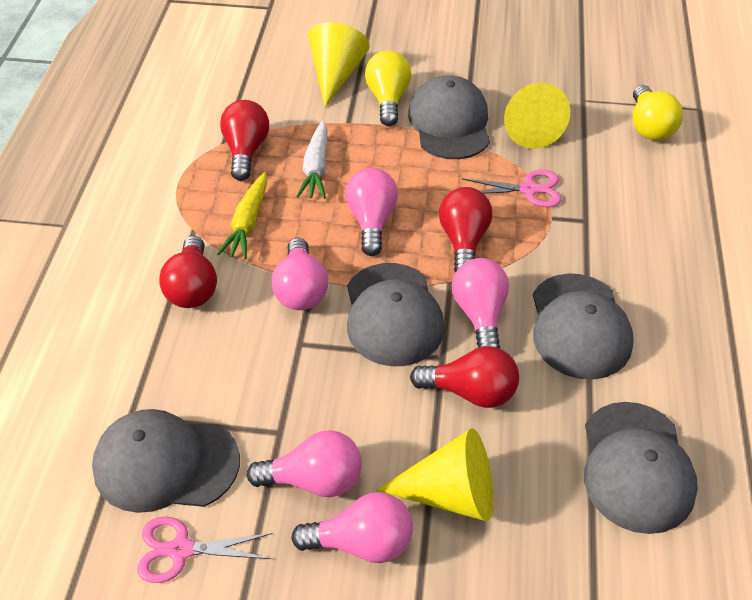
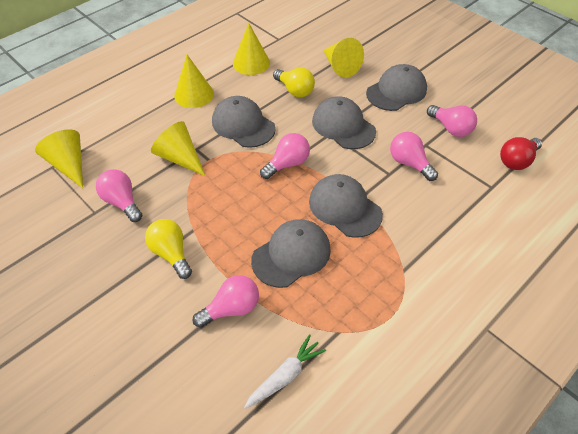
pink scissors: 2 -> 0
red light bulb: 4 -> 1
yellow carrot: 1 -> 0
yellow cone: 3 -> 5

